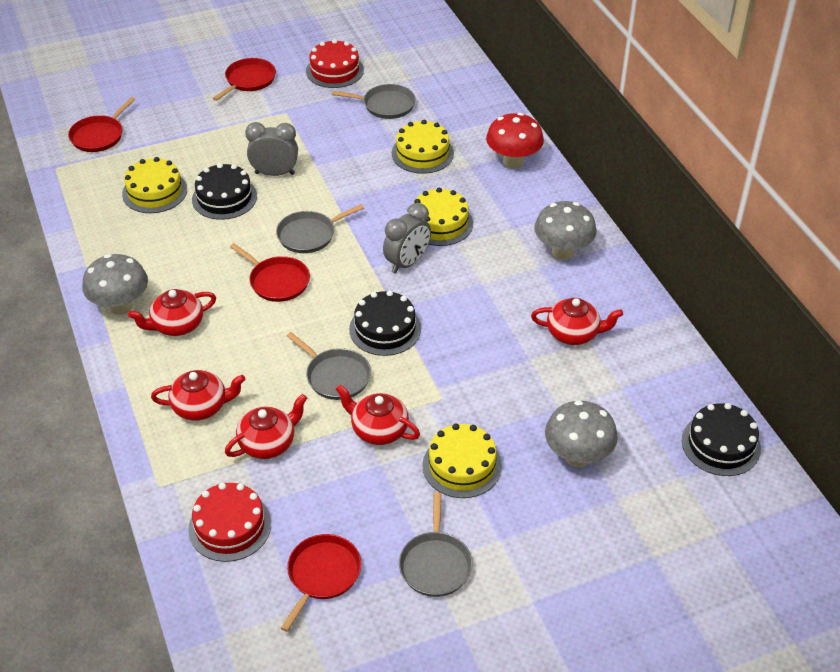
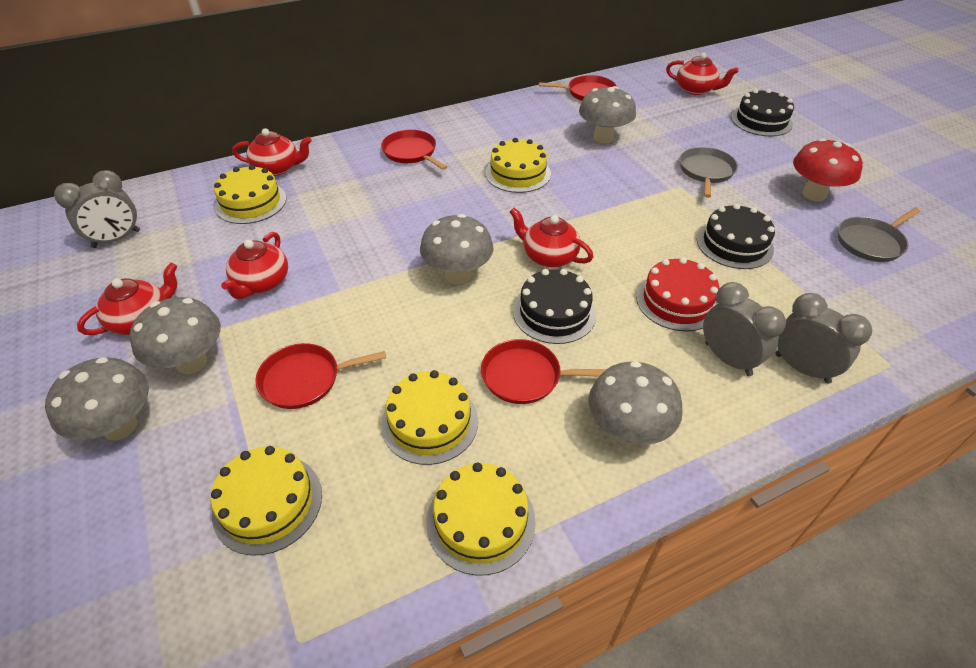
grey clock: 2 -> 3
grey mushroom: 3 -> 5
grey pan: 4 -> 2
red cake: 2 -> 1
yellow cake: 4 -> 5

